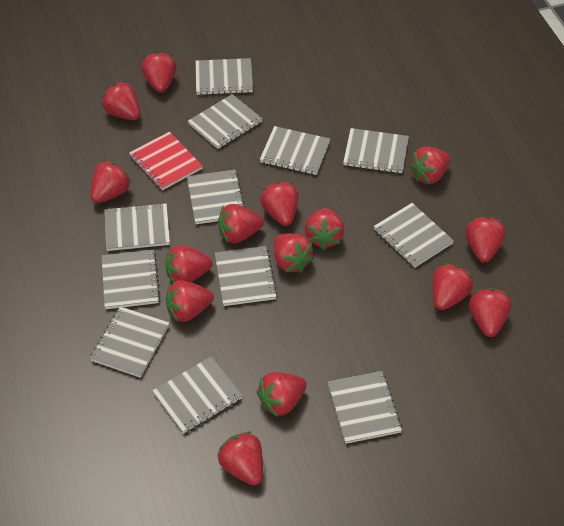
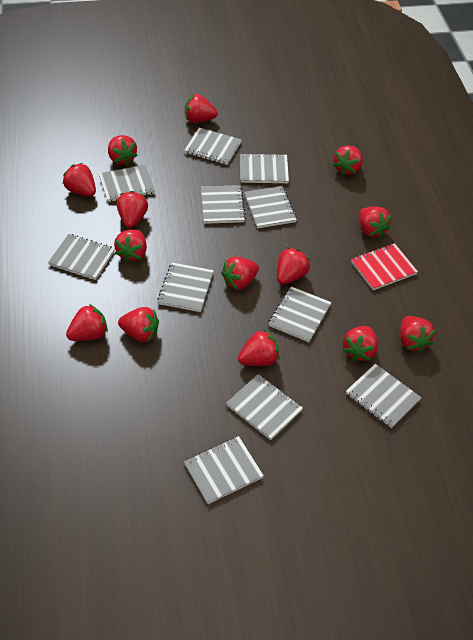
grey notebook: 12 -> 11
red strawberry: 15 -> 14

